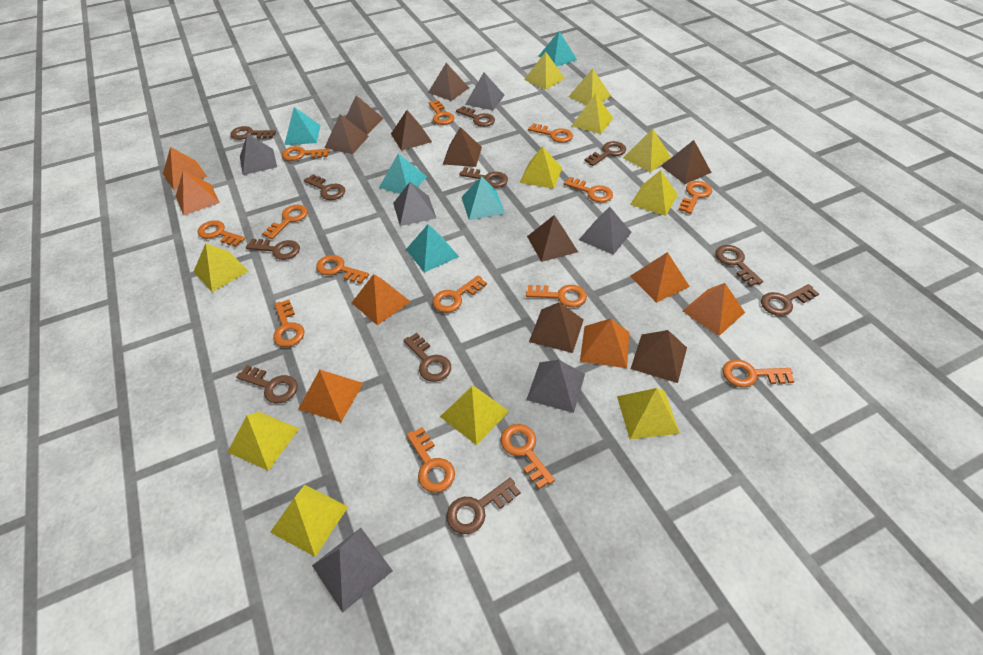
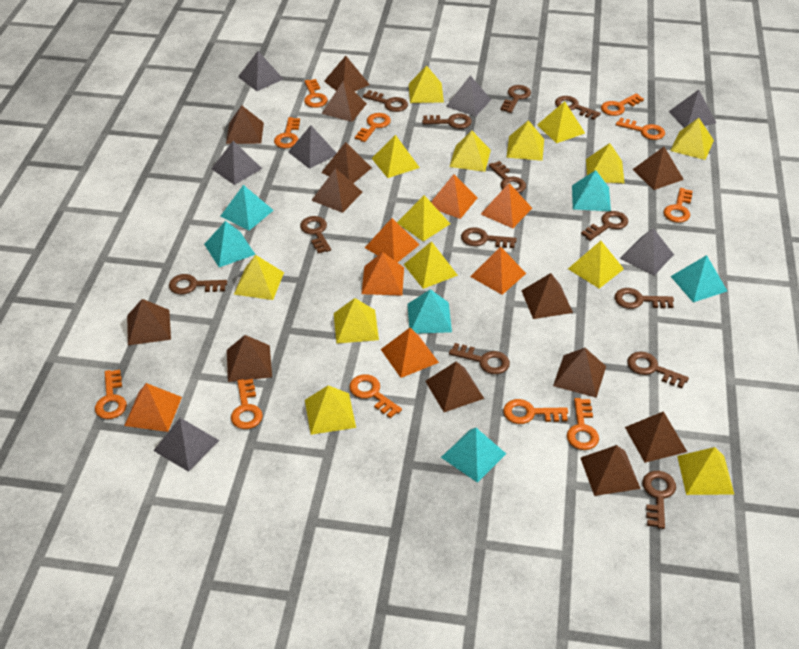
brown key: 11 -> 13
brown pyramid: 9 -> 13
grey pyramid: 6 -> 7
orange key: 14 -> 11
turquoise pyramid: 5 -> 6
yellow pyramid: 11 -> 14

